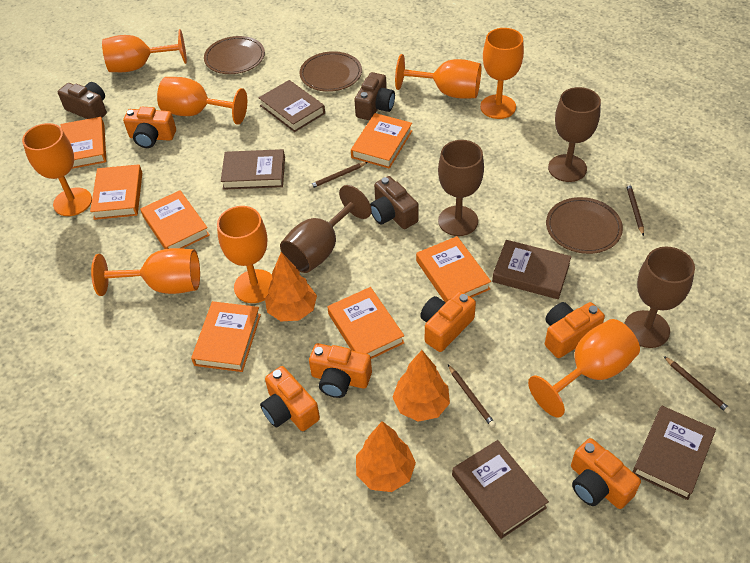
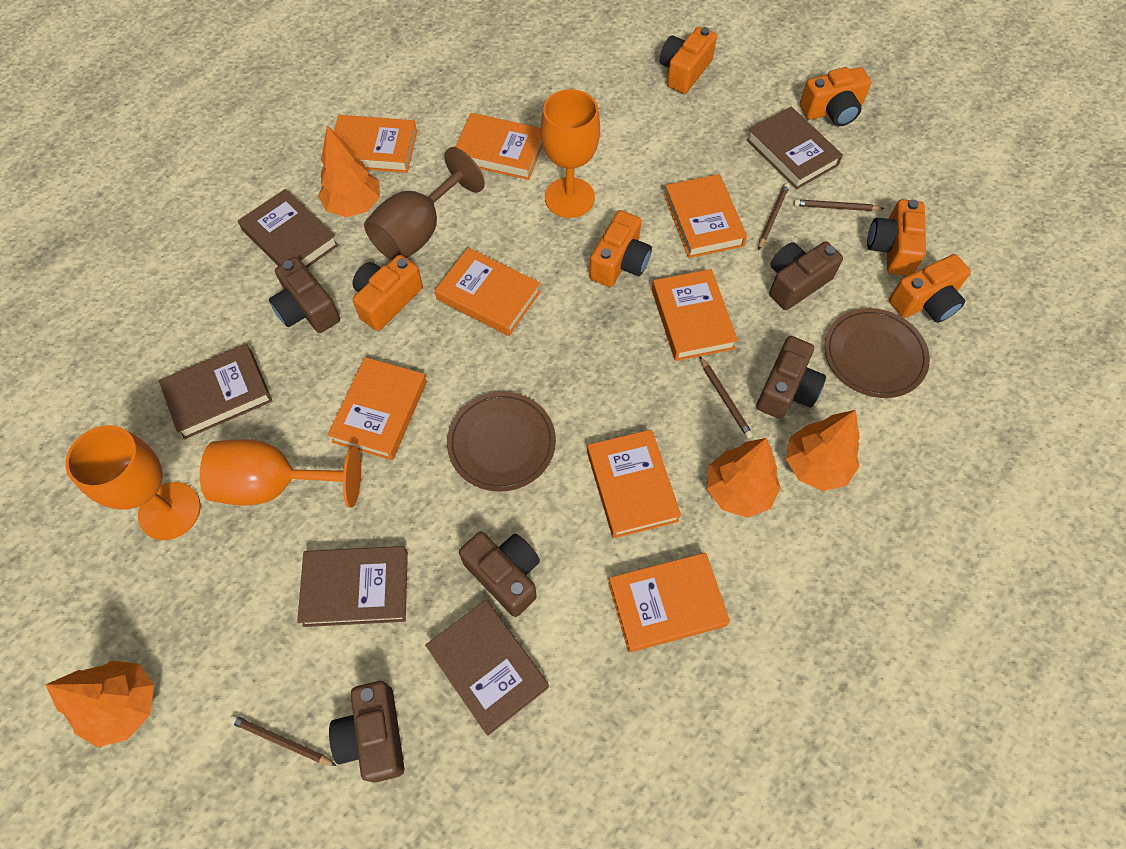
brown camera: 3 -> 5
brown goblet: 4 -> 1
brown plate: 3 -> 2
orange book: 7 -> 8
orange goblet: 8 -> 3
orange tree: 3 -> 4

